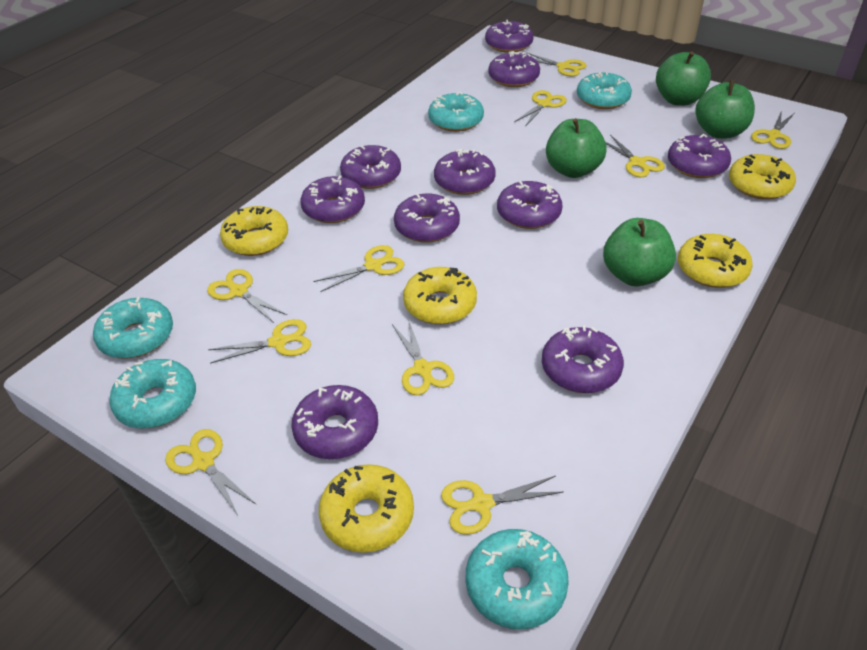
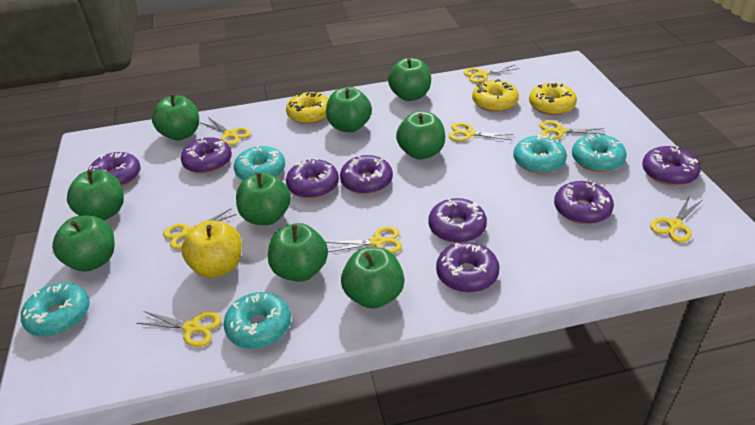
green apple: 4 -> 9
purple donut: 10 -> 8
yellow apple: 0 -> 1
yellow donut: 5 -> 3
yellow scissors: 10 -> 8

